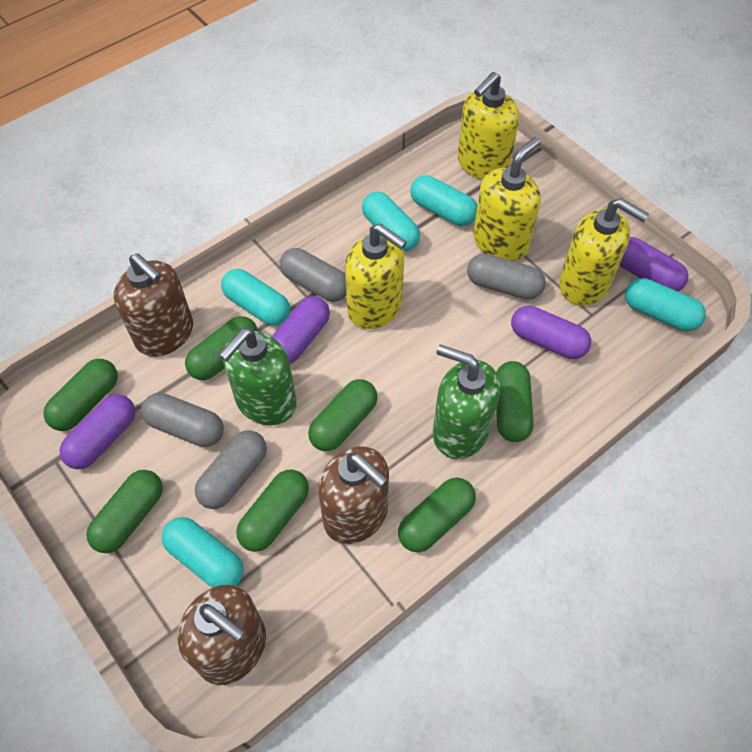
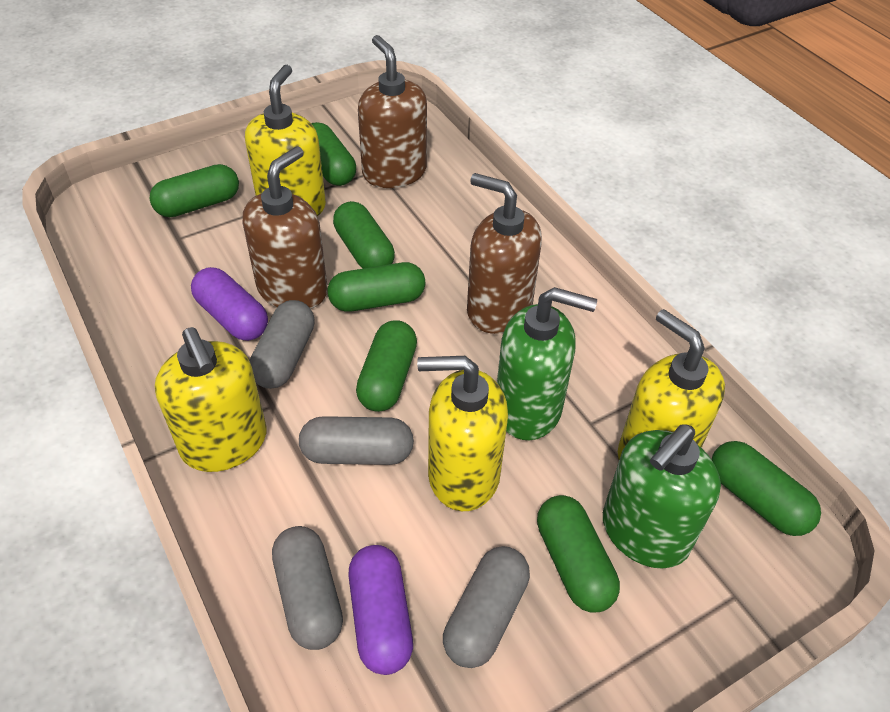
purple capsule: 4 -> 2
turquoise capsule: 5 -> 0

